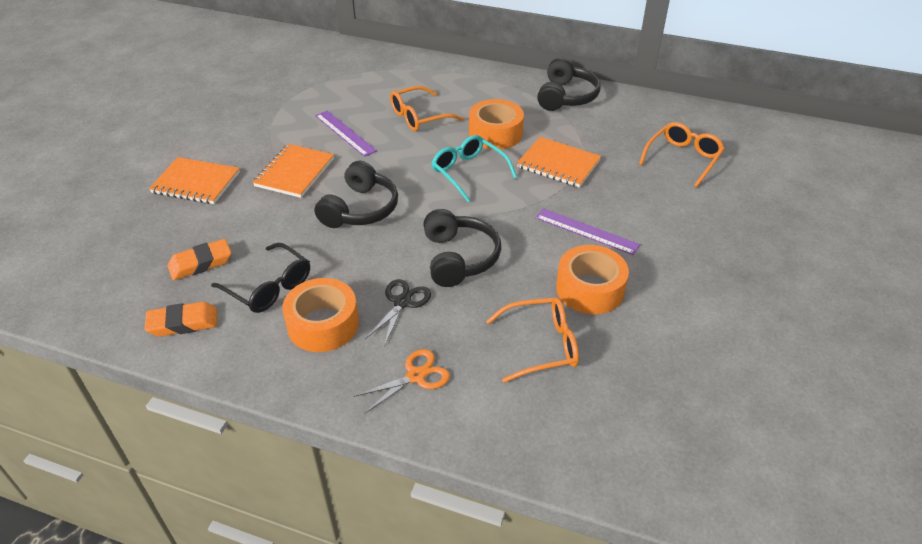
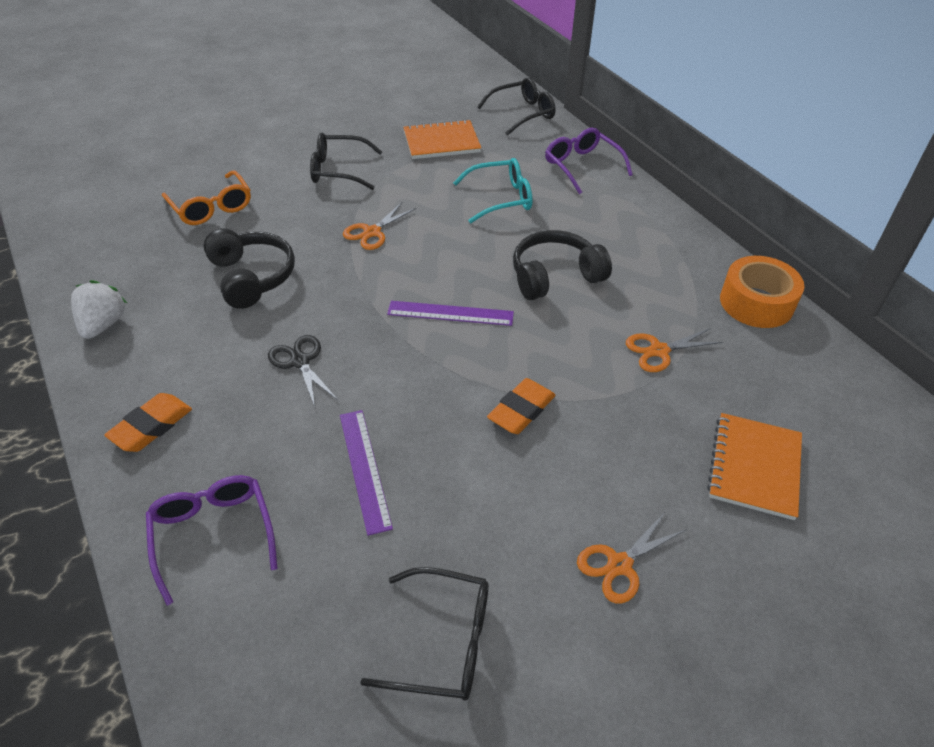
black glasses: 1 -> 3
black headphones: 3 -> 2
orange glasses: 3 -> 1
orange notebook: 3 -> 2
orange scissors: 1 -> 3
orange tape: 3 -> 1
purple glasses: 0 -> 2
white strawberry: 0 -> 1

